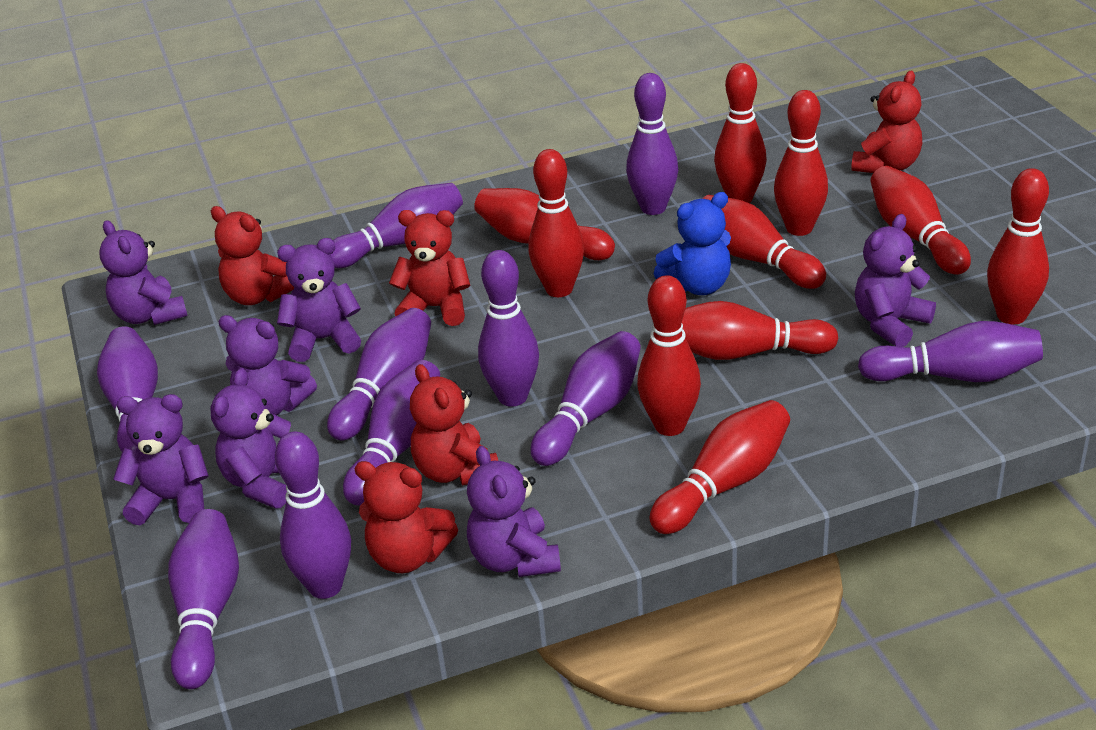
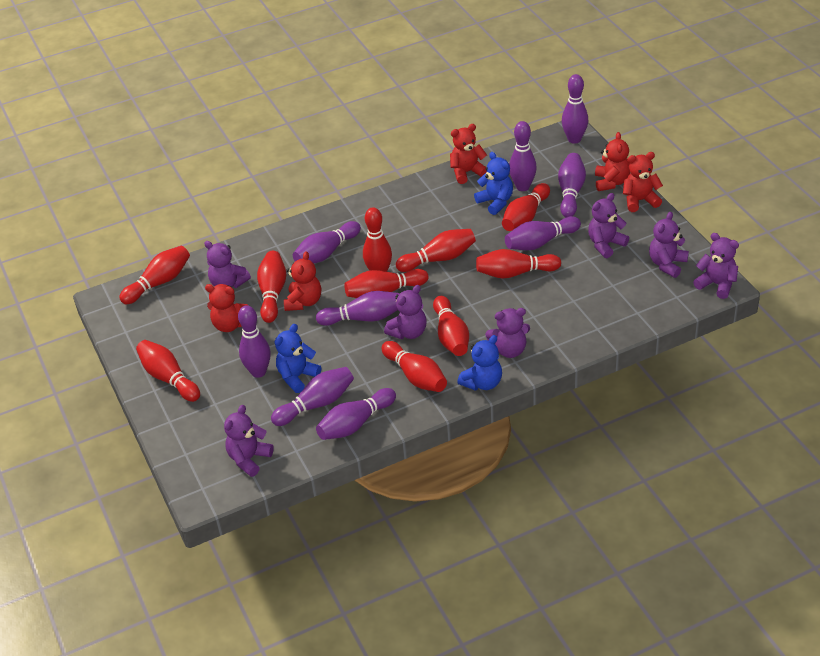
blue teddy bear: 1 -> 3
purple bowling pin: 10 -> 9

